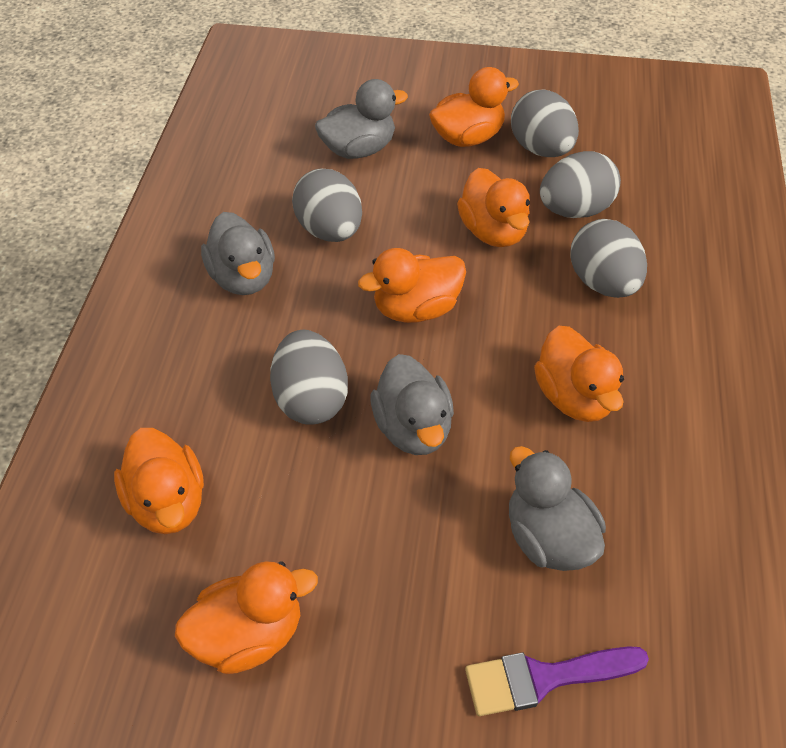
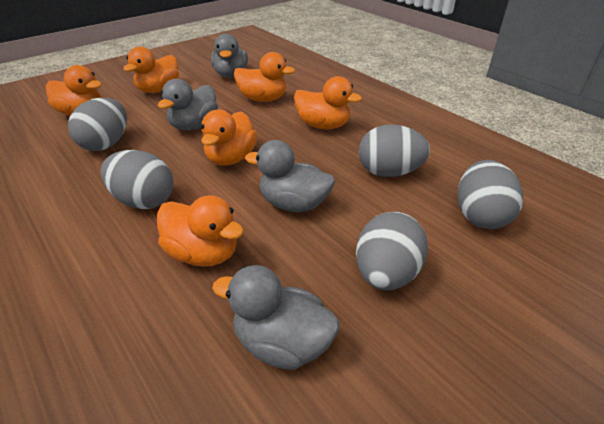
purple brush: 1 -> 0

